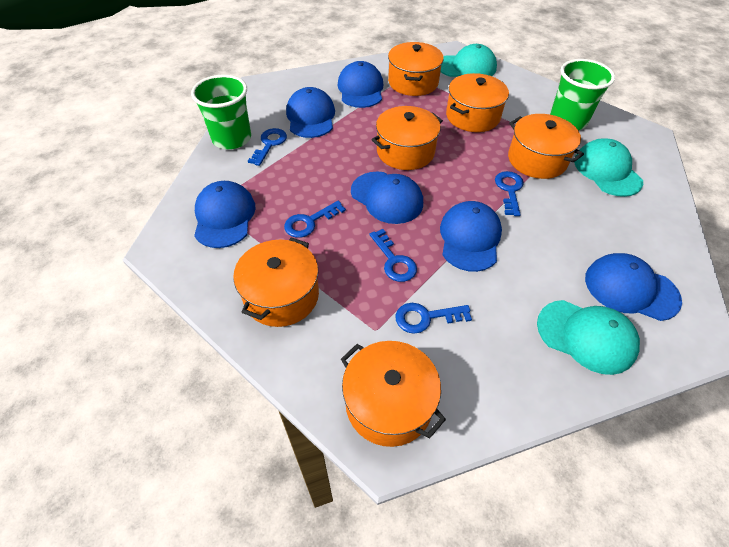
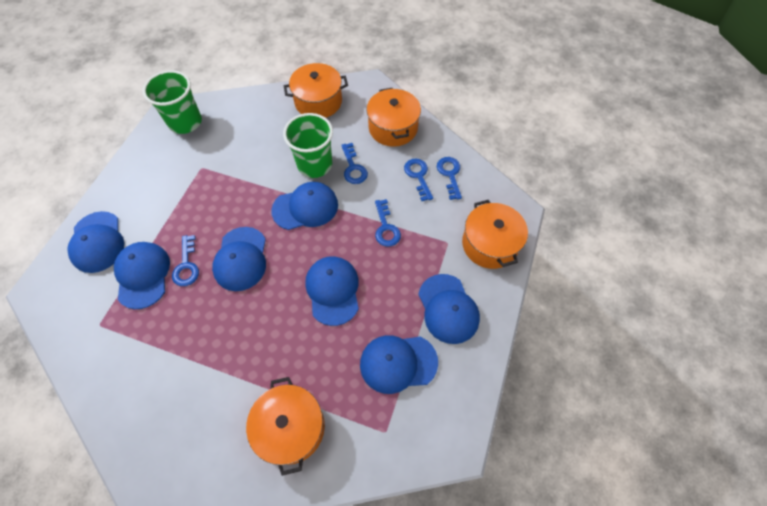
blue cap: 6 -> 7
orange pot: 6 -> 4
turquoise cap: 3 -> 0

